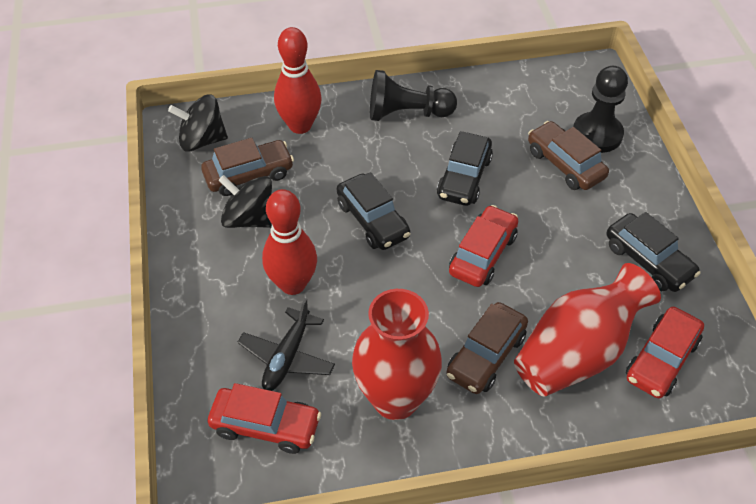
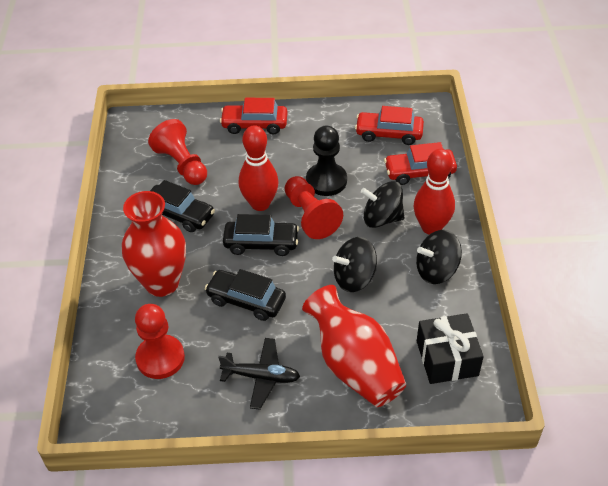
black gift: 0 -> 1
black pawn: 2 -> 1
black spinning top: 2 -> 3
brown car: 3 -> 0
red pawn: 0 -> 3

